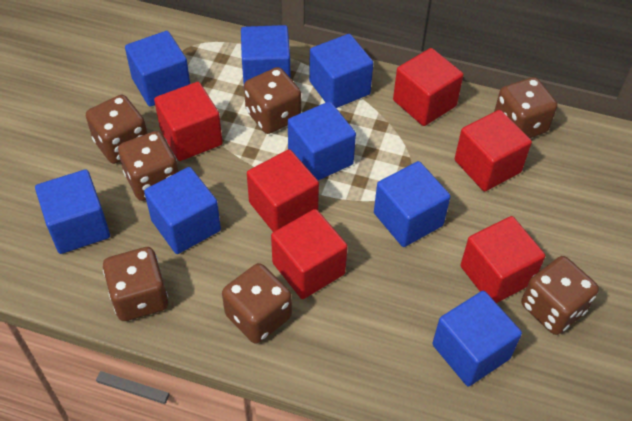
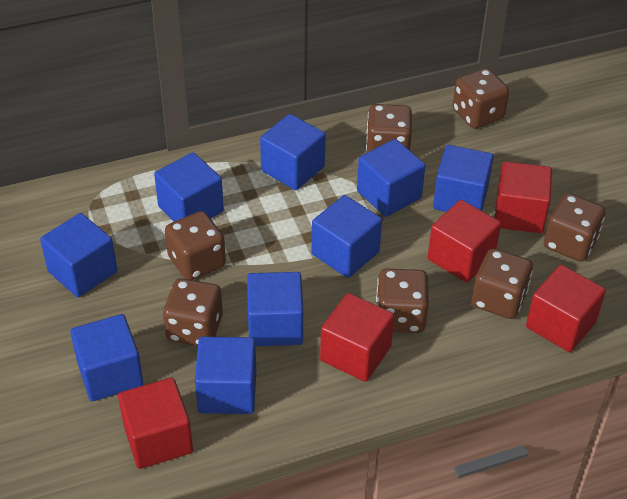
blue cube: 8 -> 9
red cube: 6 -> 5

